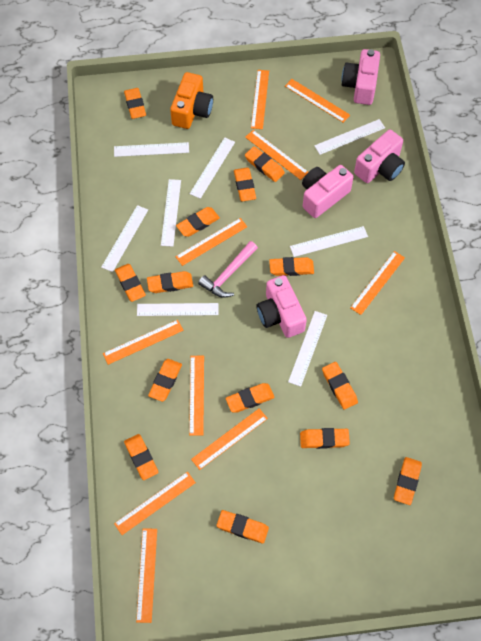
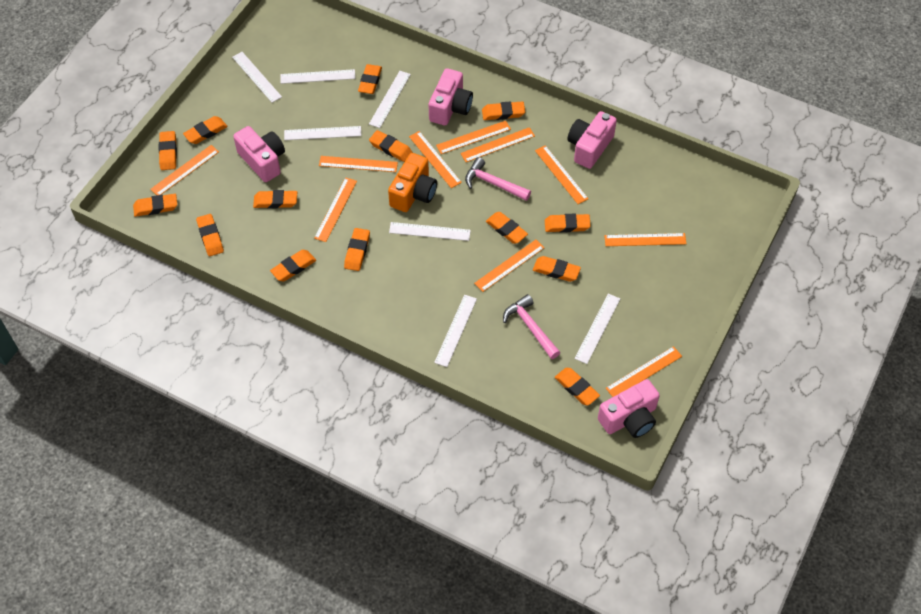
pink hammer: 1 -> 2
white ruler: 8 -> 7

